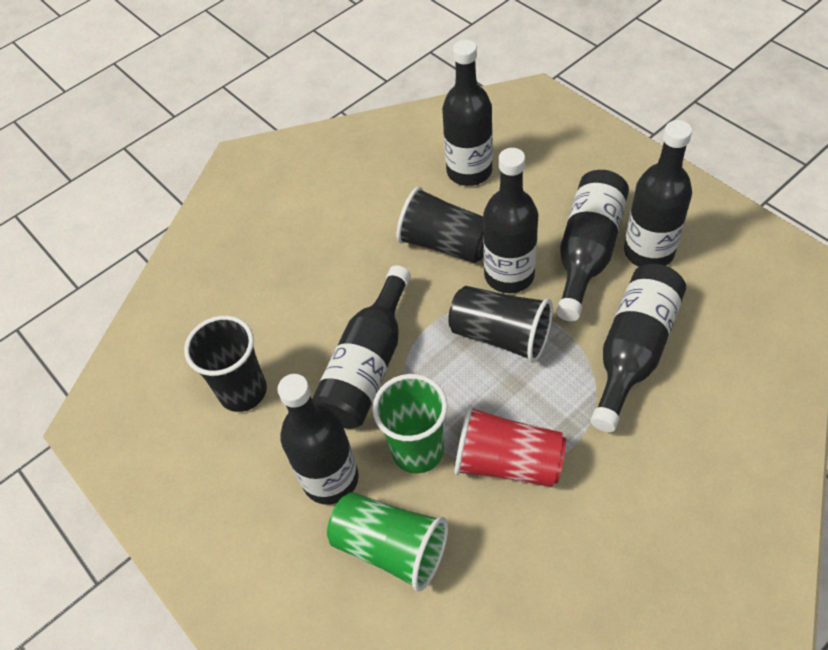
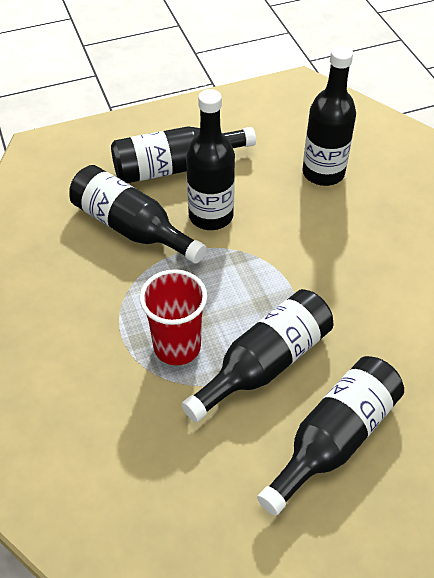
black bottle: 7 -> 6
black cup: 3 -> 0
green cup: 2 -> 0

